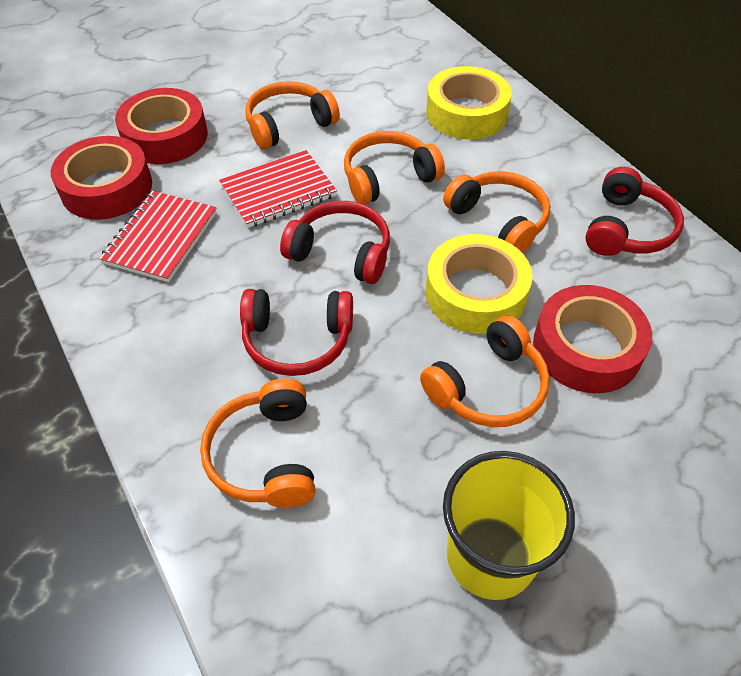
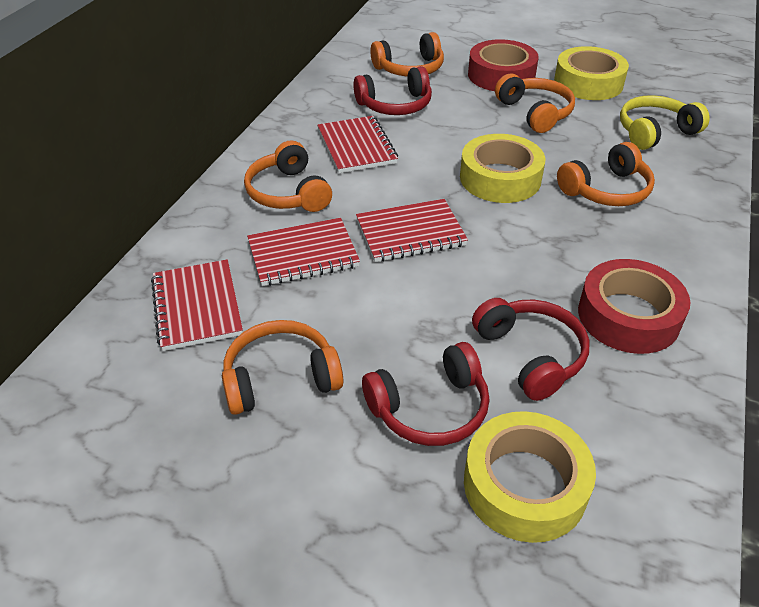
red notebook: 2 -> 4
red tape: 3 -> 2
yellow cup: 1 -> 0
yellow headphones: 0 -> 1
yellow tape: 2 -> 3

